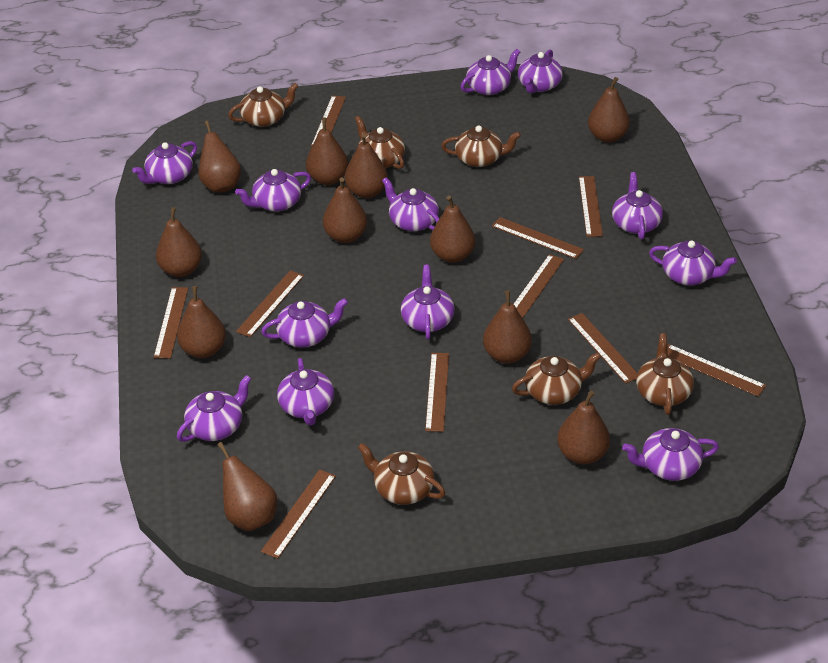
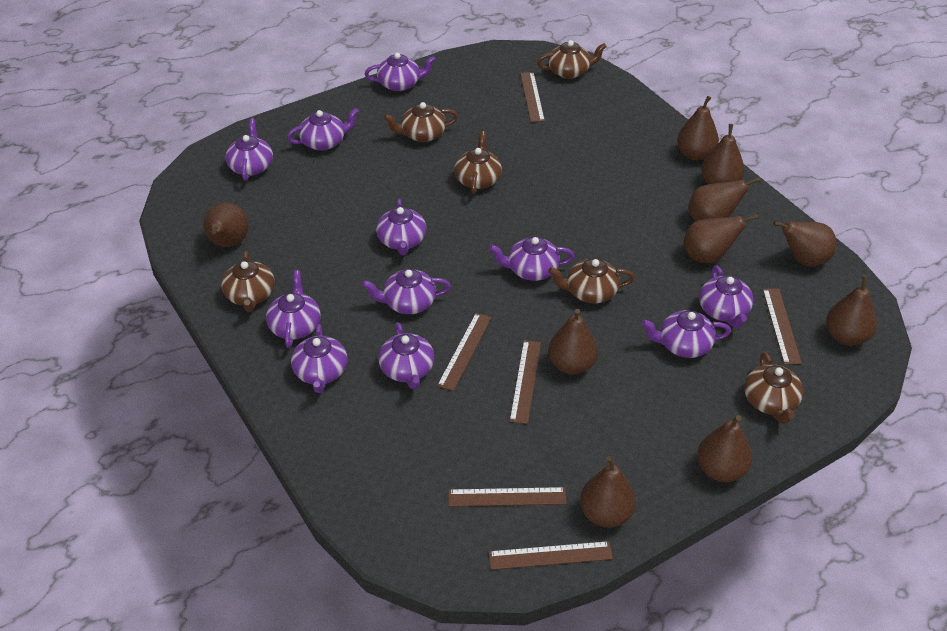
brown pear: 11 -> 10
brown ruler: 10 -> 6
purple teapot: 12 -> 11

